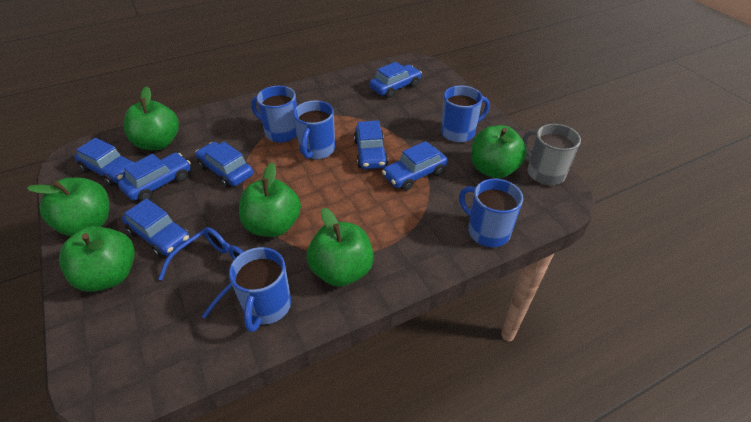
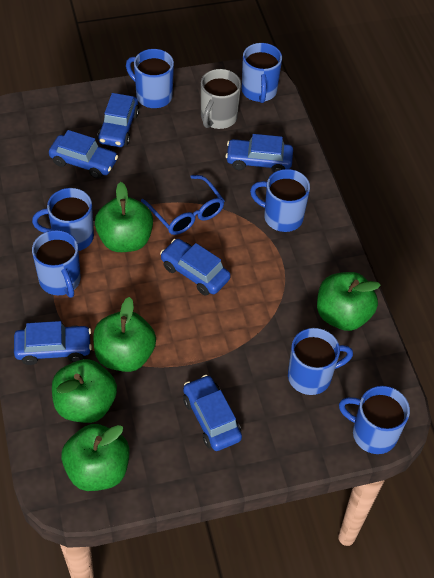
blue car: 7 -> 6
blue mug: 5 -> 7
green apple: 6 -> 5

